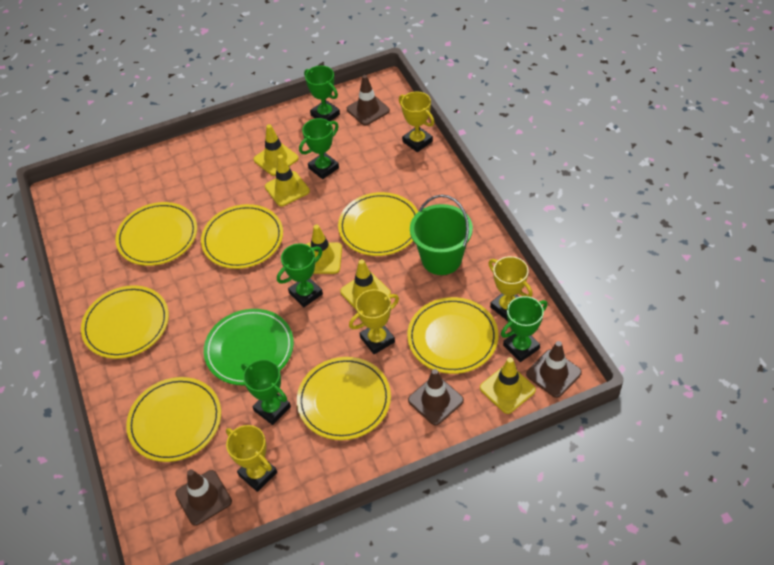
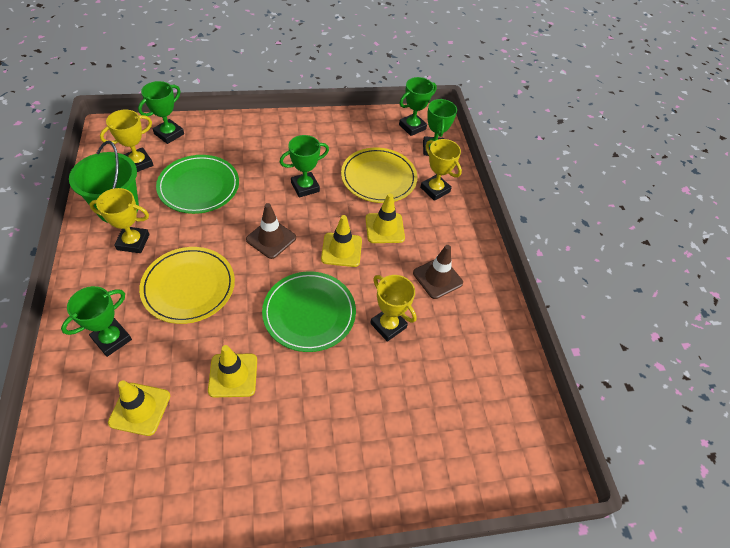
brown traffic cone: 4 -> 2
green plate: 1 -> 2
yellow plate: 7 -> 2
yellow traffic cone: 5 -> 4

